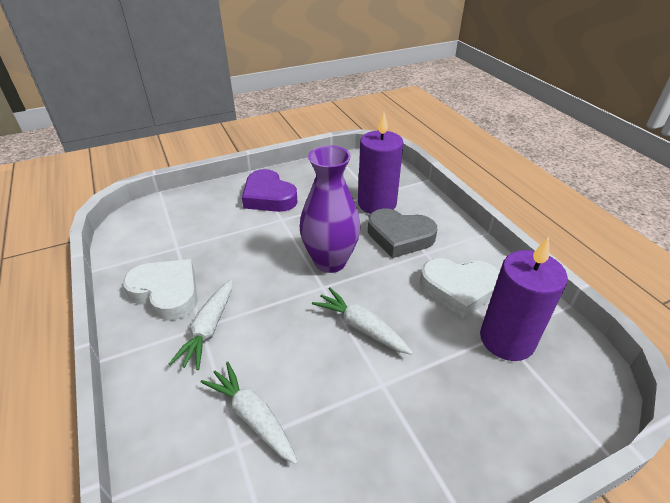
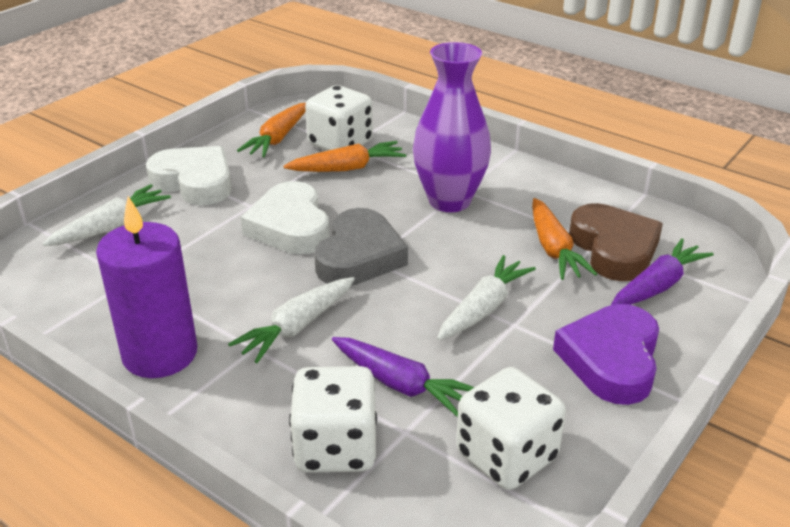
brown heart: 0 -> 1
orange carrot: 0 -> 3
purple candle: 2 -> 1
purple carrot: 0 -> 2
white dice: 0 -> 3

